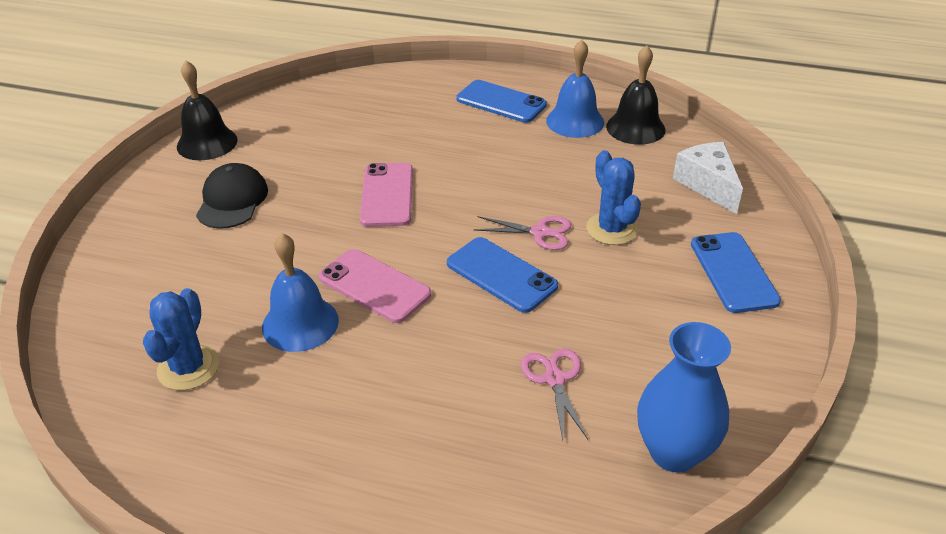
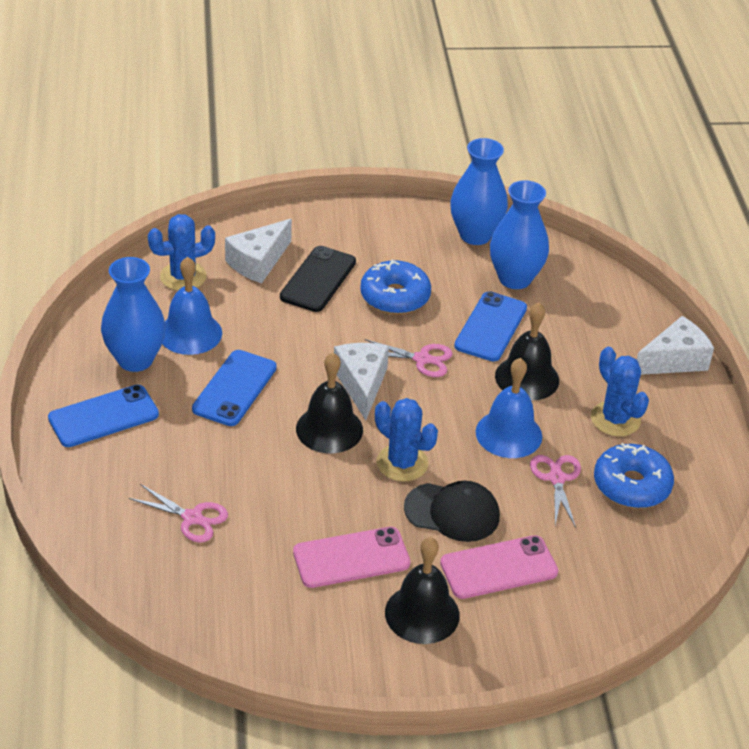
black bell: 2 -> 3
black phone: 0 -> 1
blue cactus: 2 -> 3
blue donut: 0 -> 2
blue vase: 1 -> 3
pink scissors: 2 -> 3
white cheese: 1 -> 3

